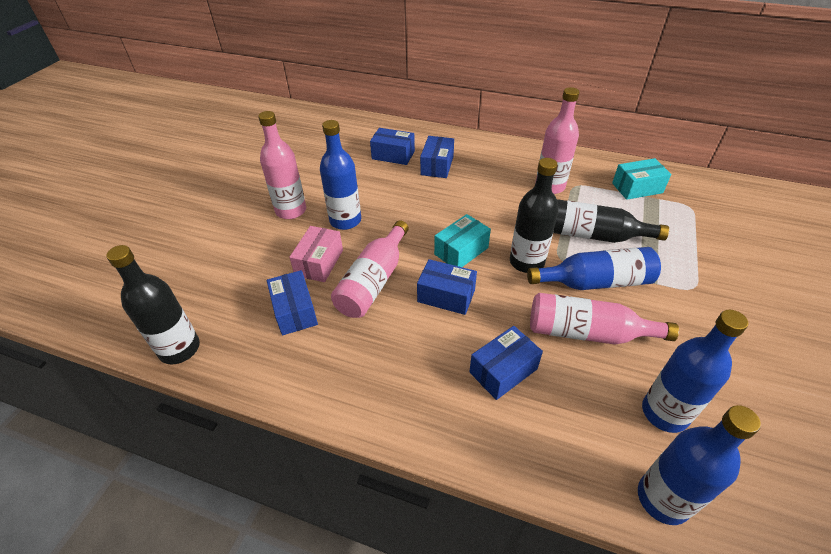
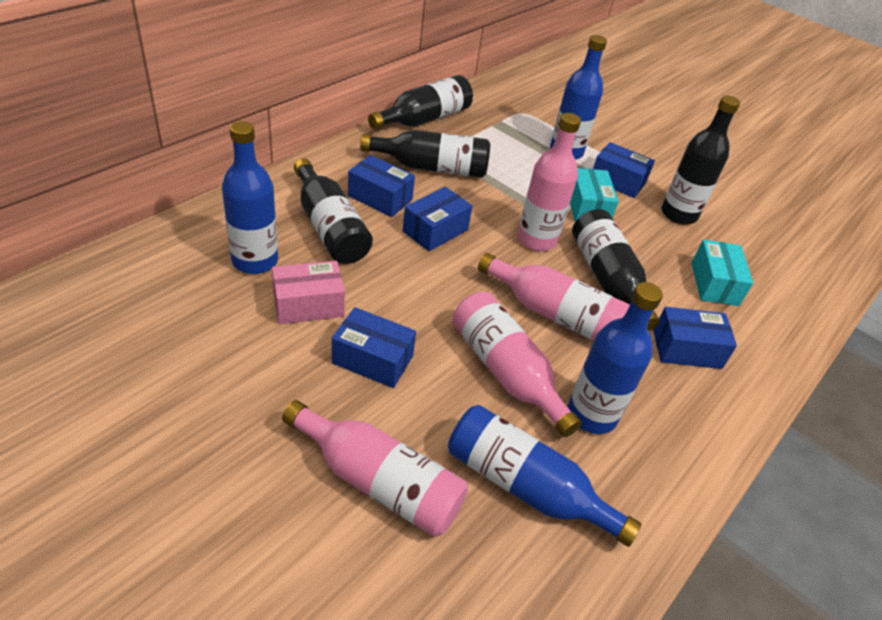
black bottle: 3 -> 5

